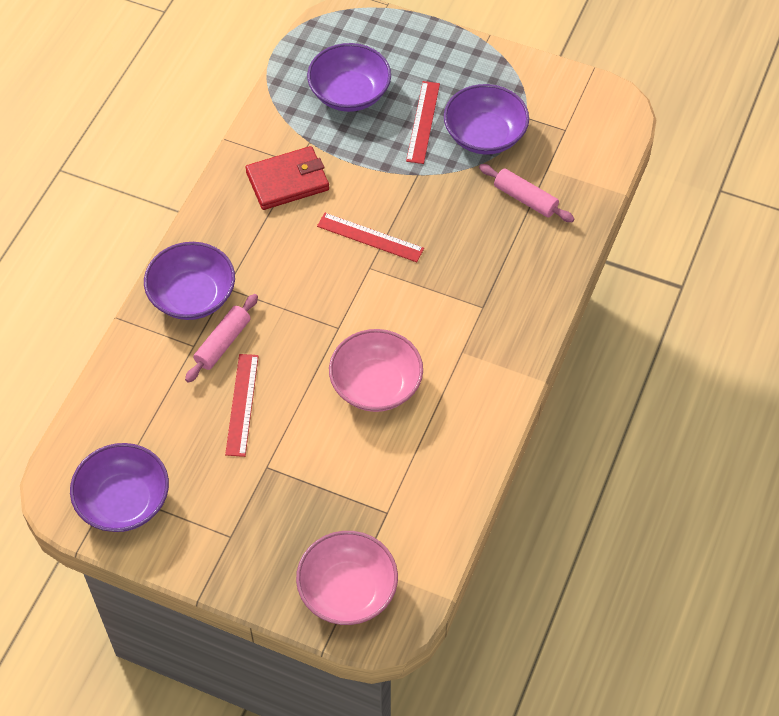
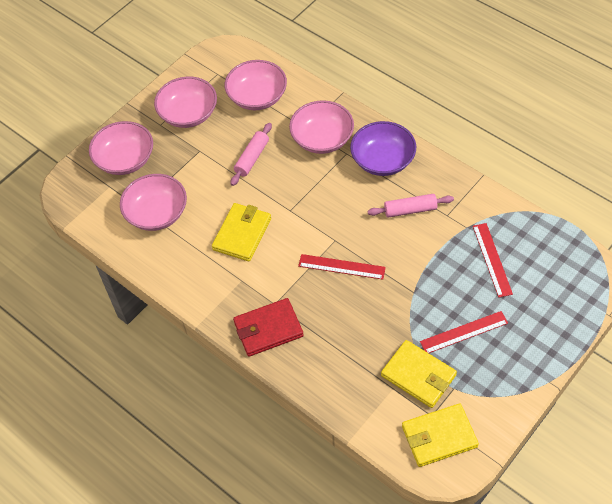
pink bowl: 2 -> 5
purple bowl: 4 -> 1
yellow wallet: 0 -> 3

